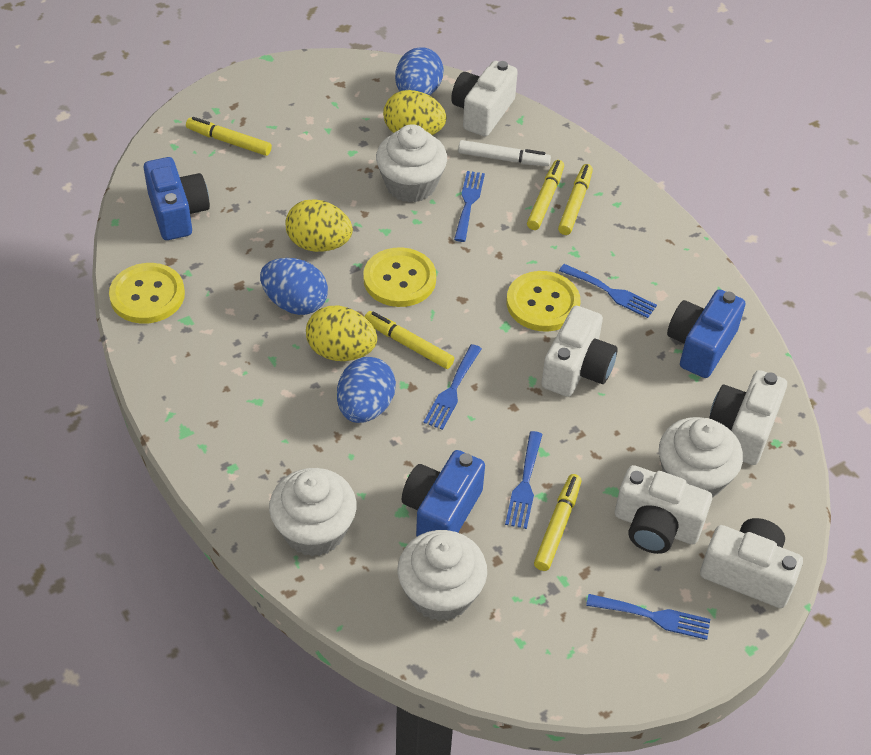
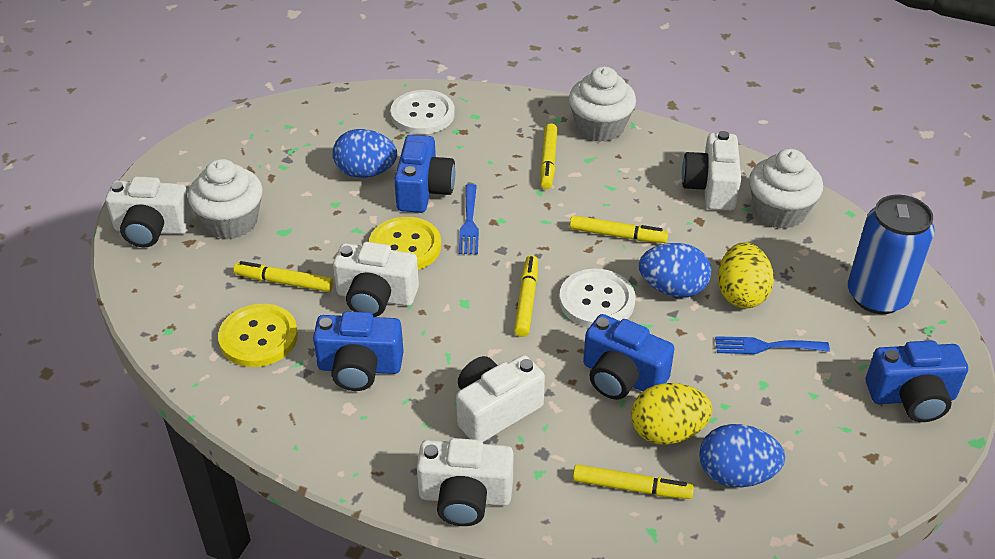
blue camera: 3 -> 4
blue can: 0 -> 1
blue fork: 5 -> 2
white button: 0 -> 2
white cupcake: 4 -> 3
white marker: 1 -> 0
yellow button: 3 -> 2
yellow egg: 3 -> 2

